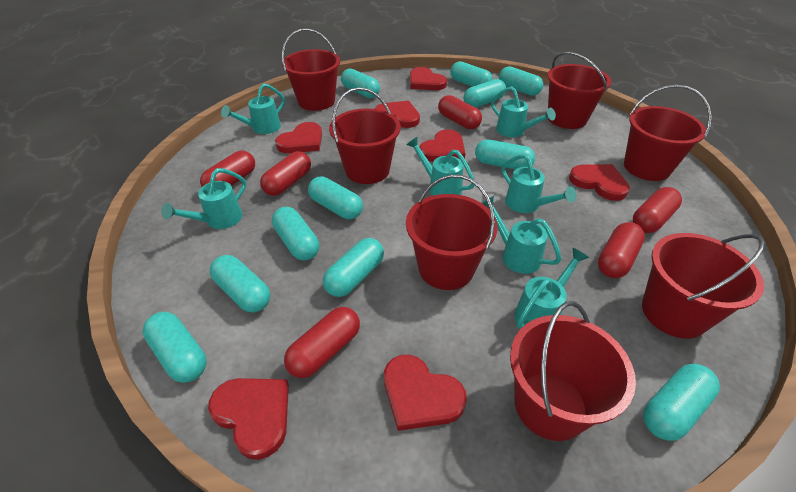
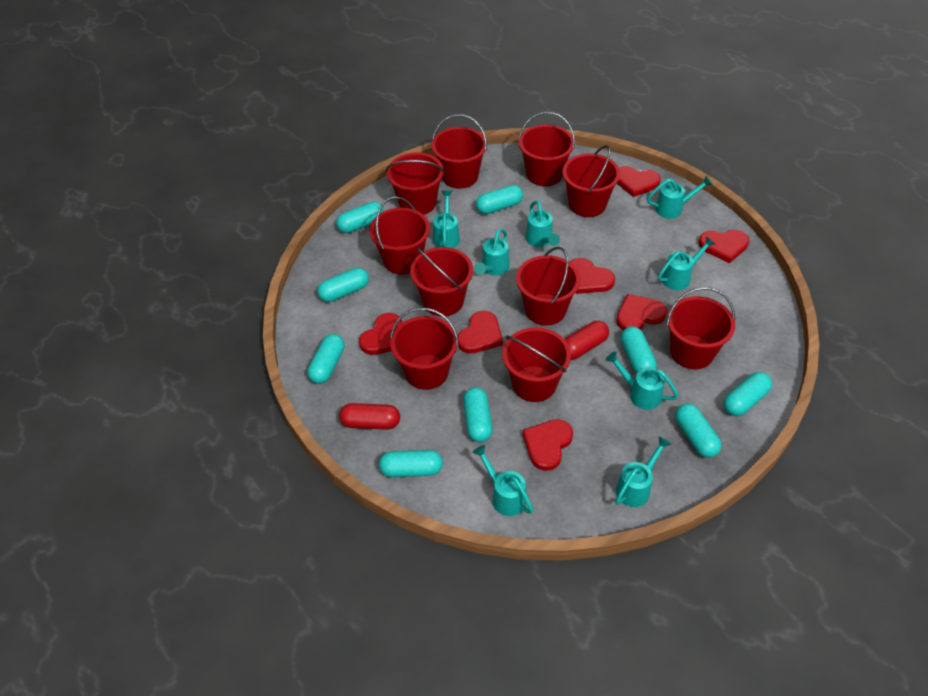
red bucket: 7 -> 10
red capsule: 6 -> 2
turquoise capsule: 11 -> 9
turquoise watering can: 7 -> 8

